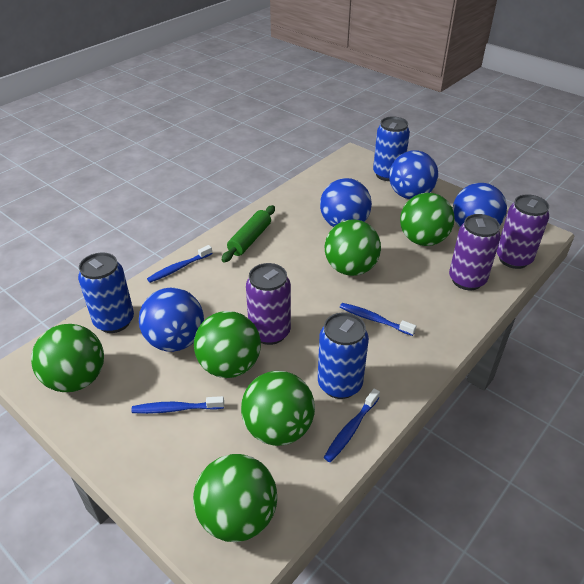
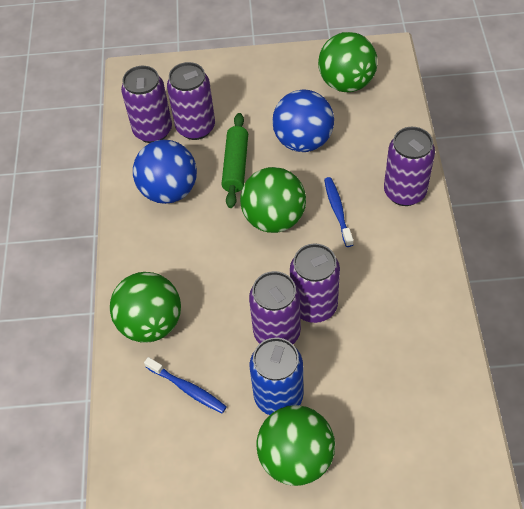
blue ball: 4 -> 2
blue can: 3 -> 1
blue toothbrush: 4 -> 2
green ball: 6 -> 4
purple can: 3 -> 5

